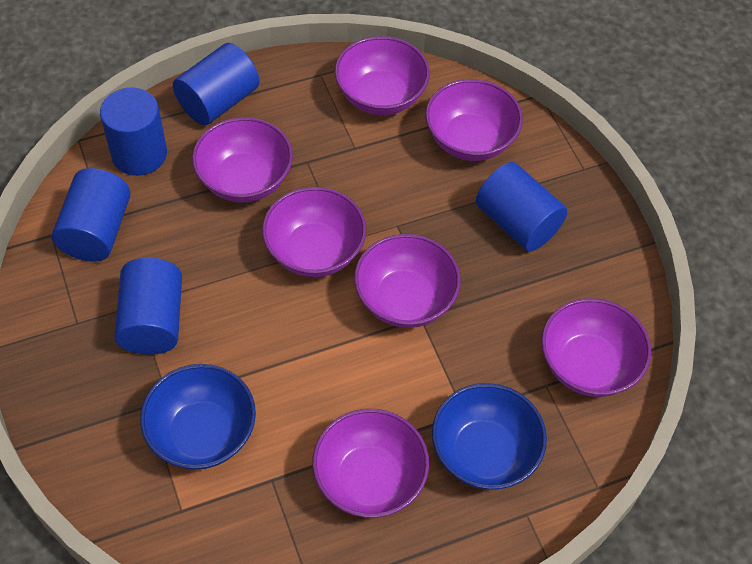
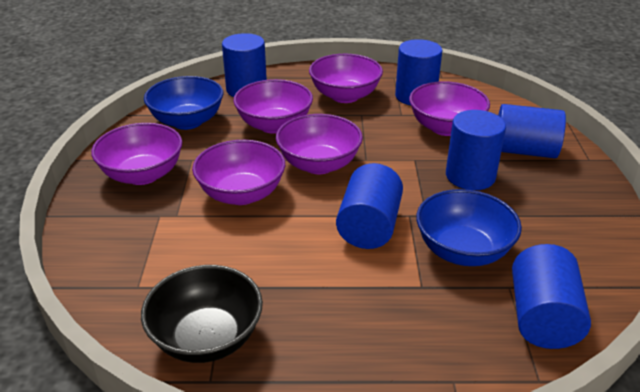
black bowl: 0 -> 1
blue cylinder: 5 -> 6
purple bowl: 7 -> 6

